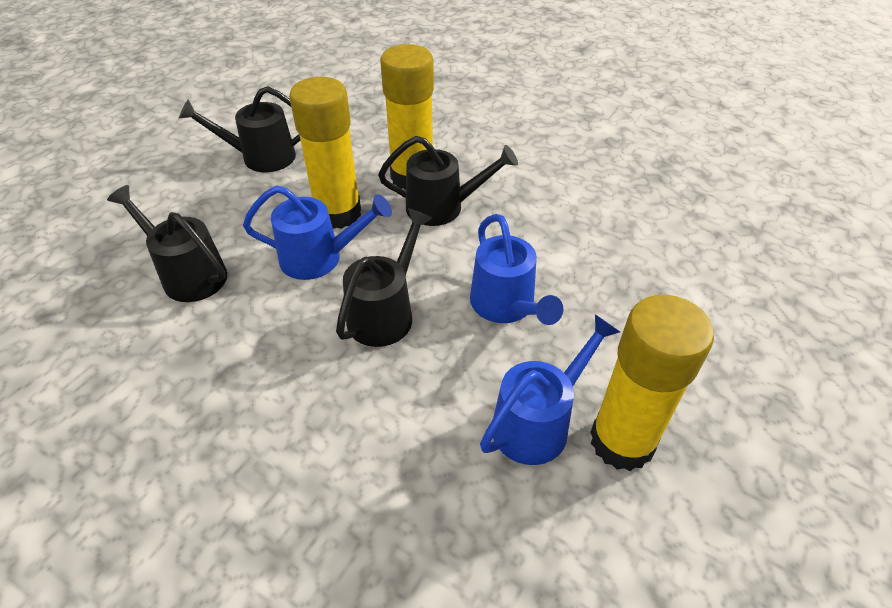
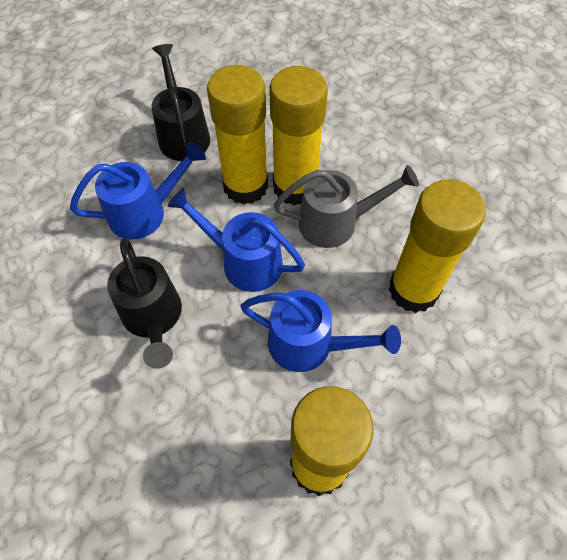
black watering can: 4 -> 2
grey watering can: 0 -> 1
yellow glue stick: 3 -> 4

